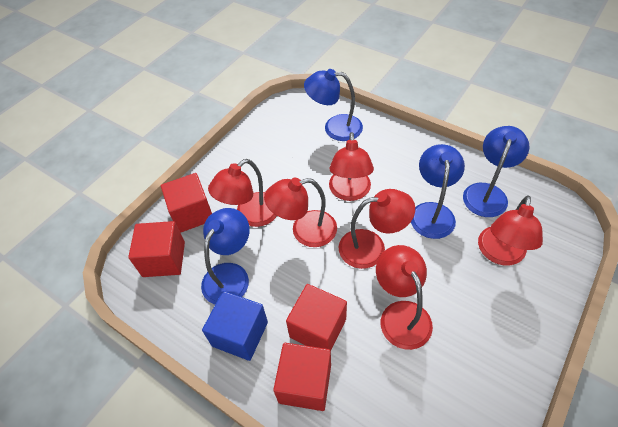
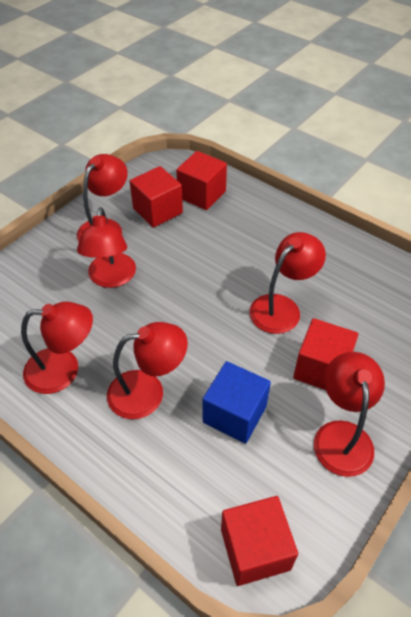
blue lamp: 4 -> 0

